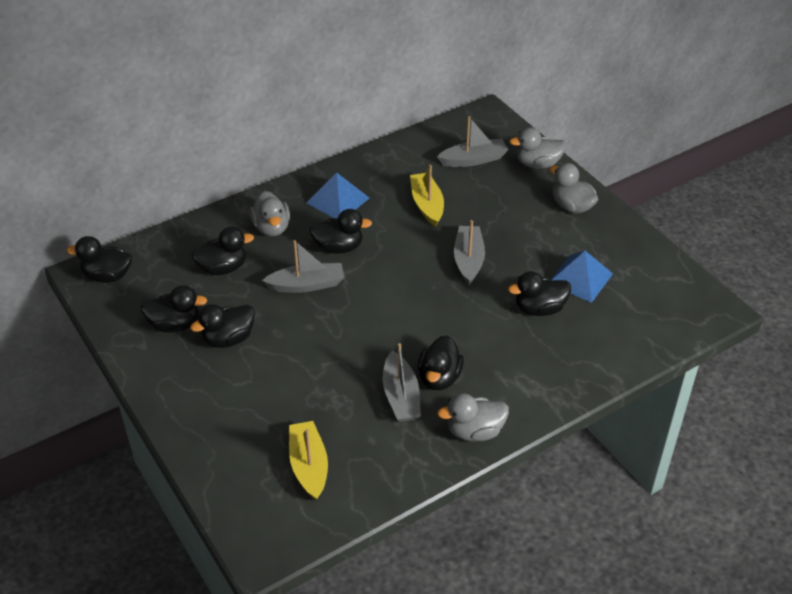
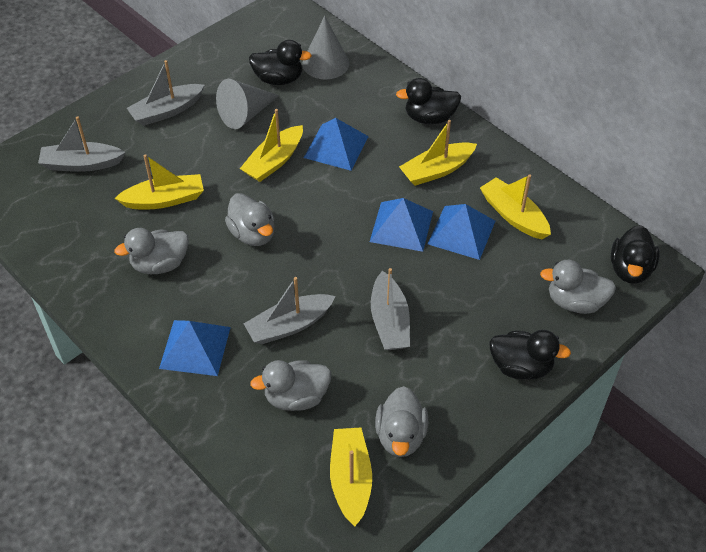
black duck: 7 -> 4
blue pyramid: 2 -> 4
grey cone: 0 -> 2
grey duck: 4 -> 5
yellow boat: 2 -> 5

